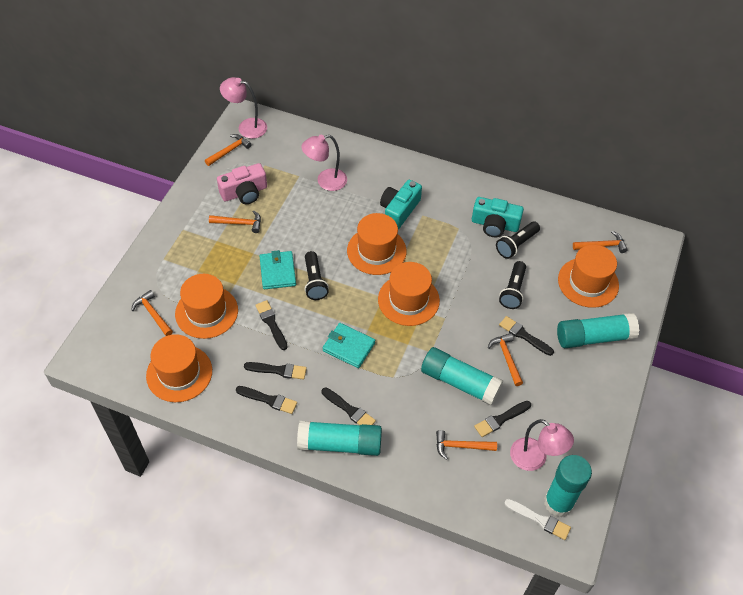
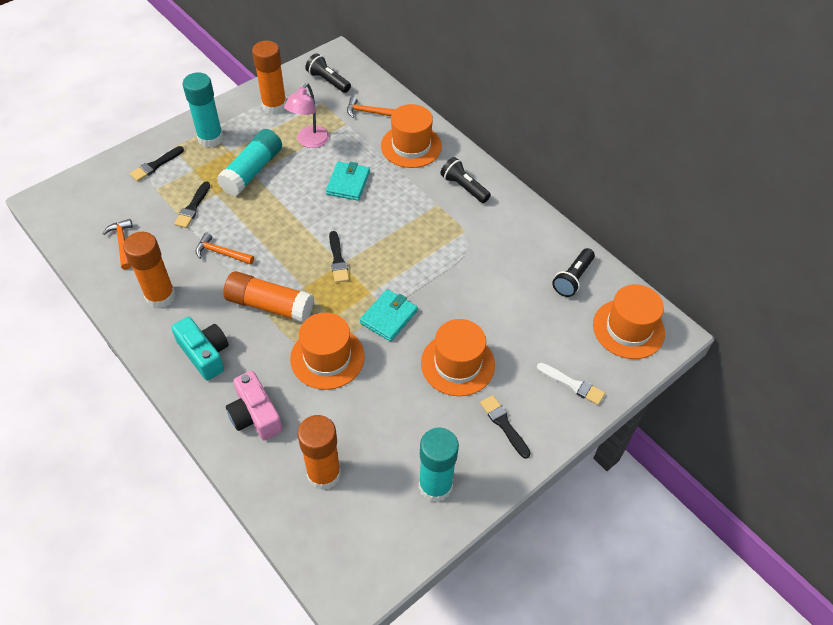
black brush: 6 -> 4
orange glue stick: 0 -> 4
orange hammer: 6 -> 3
orange hat: 5 -> 4
pink lamp: 3 -> 1
turquoise camera: 2 -> 1
turquoise glue stick: 4 -> 3

